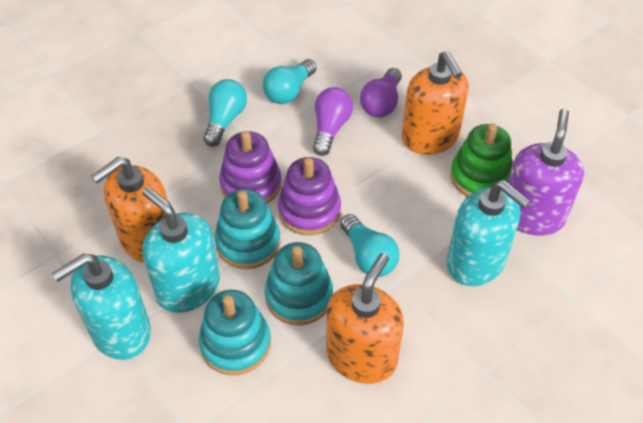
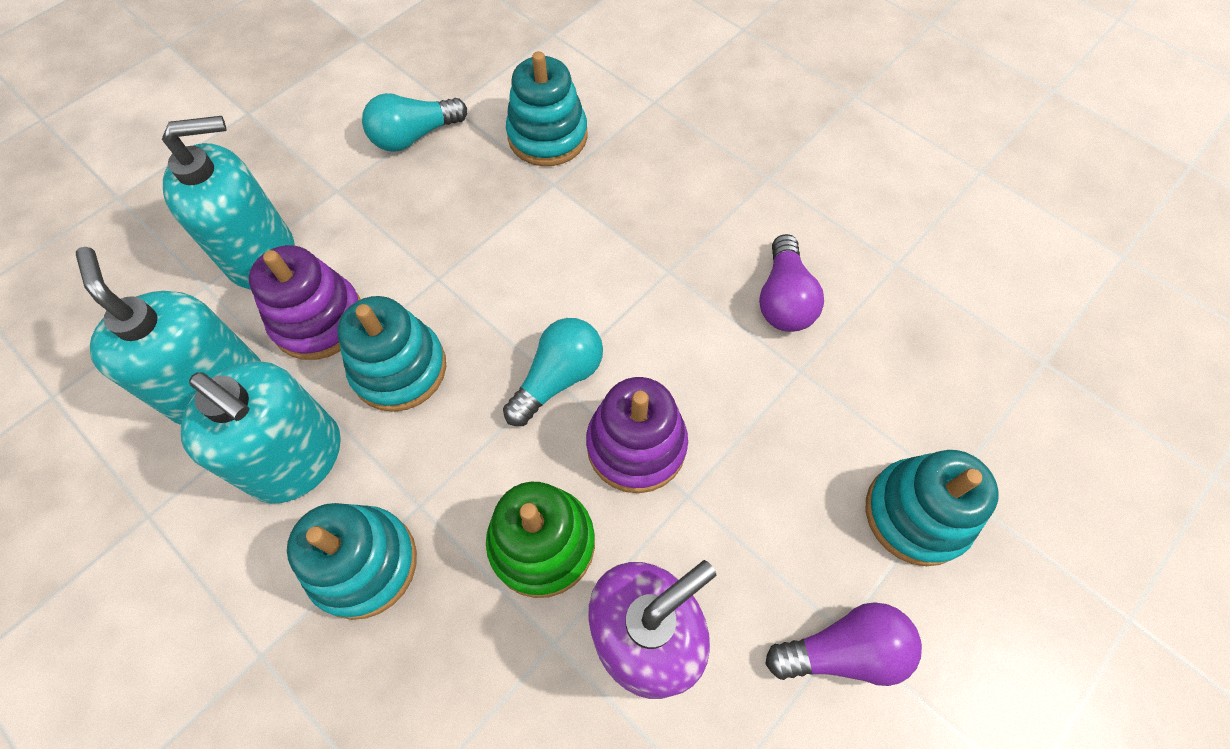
orange soap dispenser: 3 -> 0
turquoise light bulb: 3 -> 2
turquoise stacking toy: 3 -> 4

